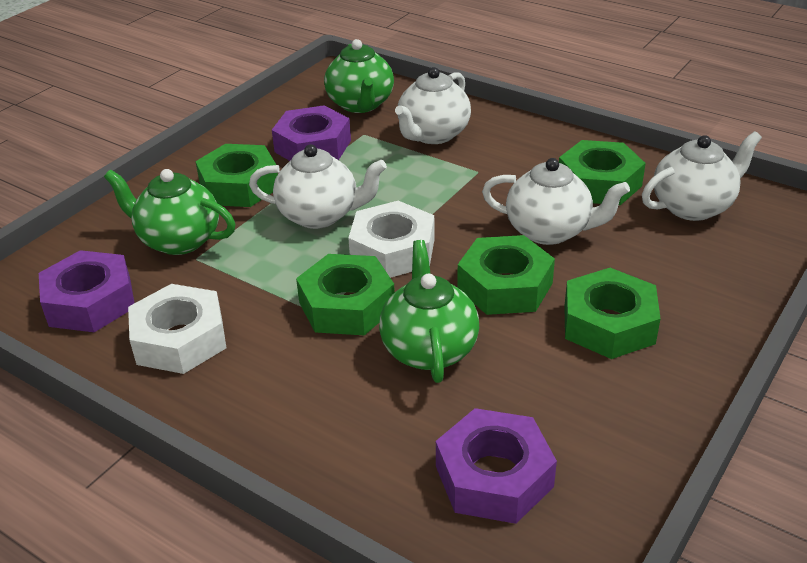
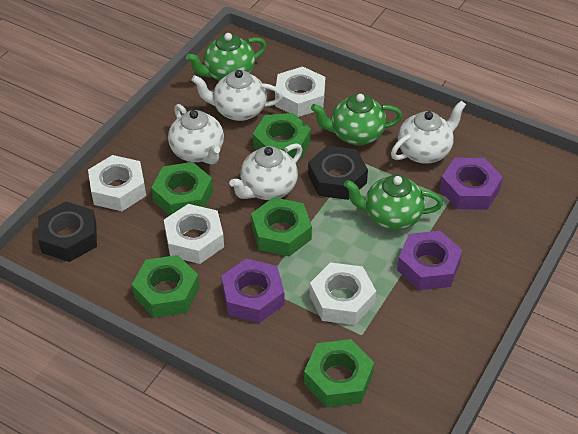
black nut: 0 -> 2
white nut: 2 -> 4

